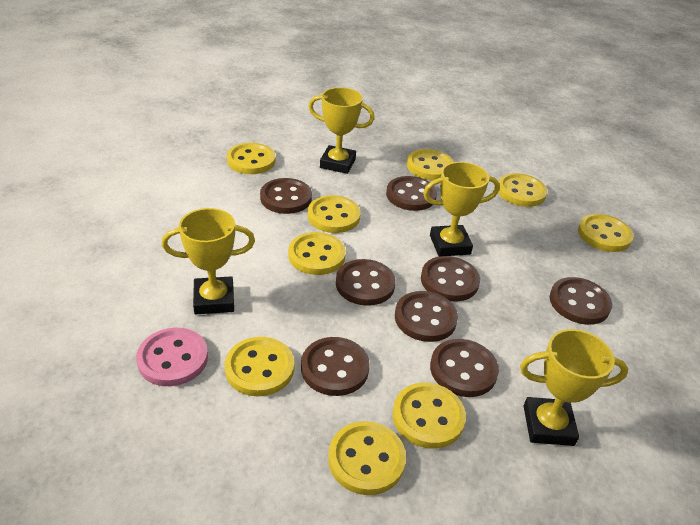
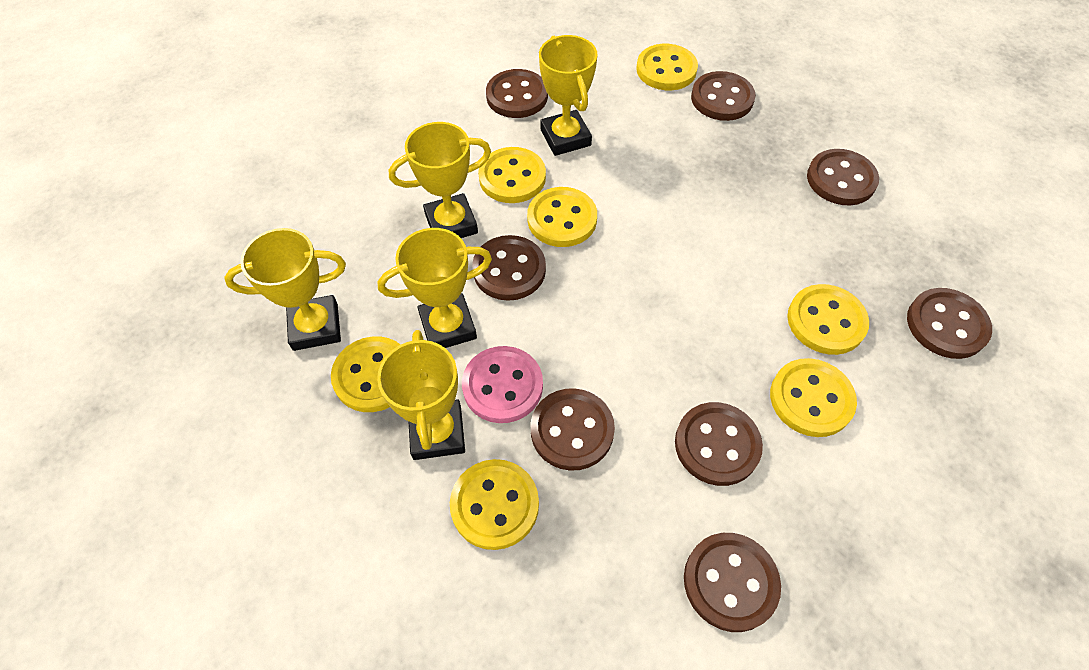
yellow button: 9 -> 7
yellow trophy: 4 -> 5

